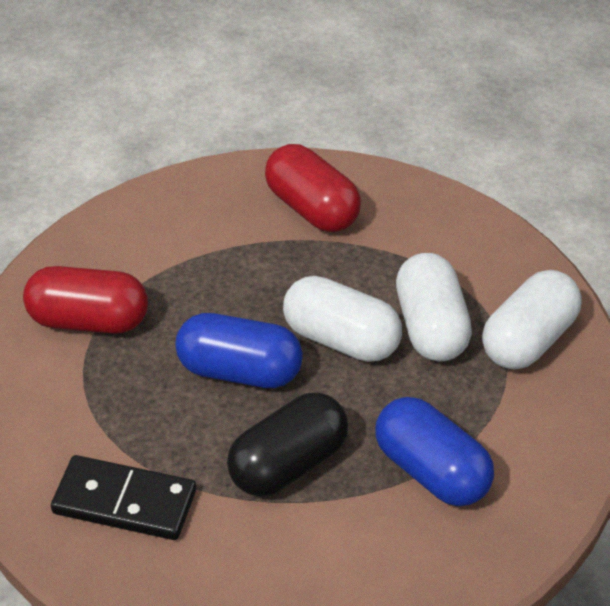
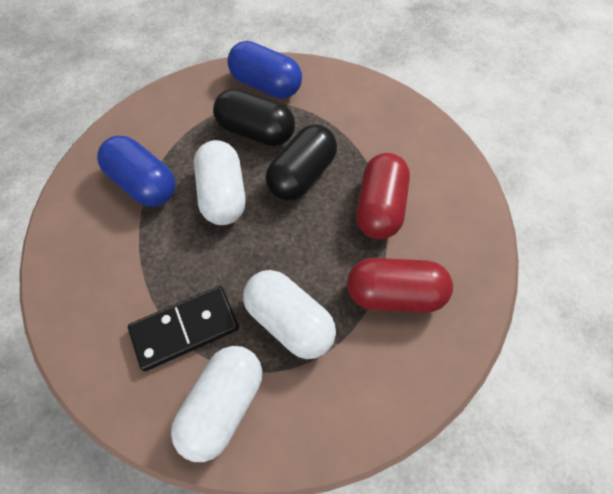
black capsule: 1 -> 2

